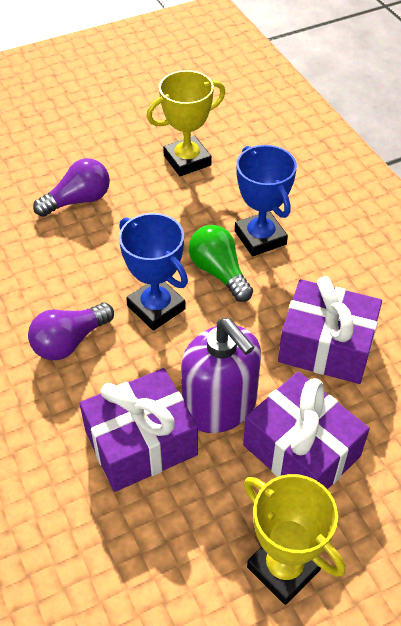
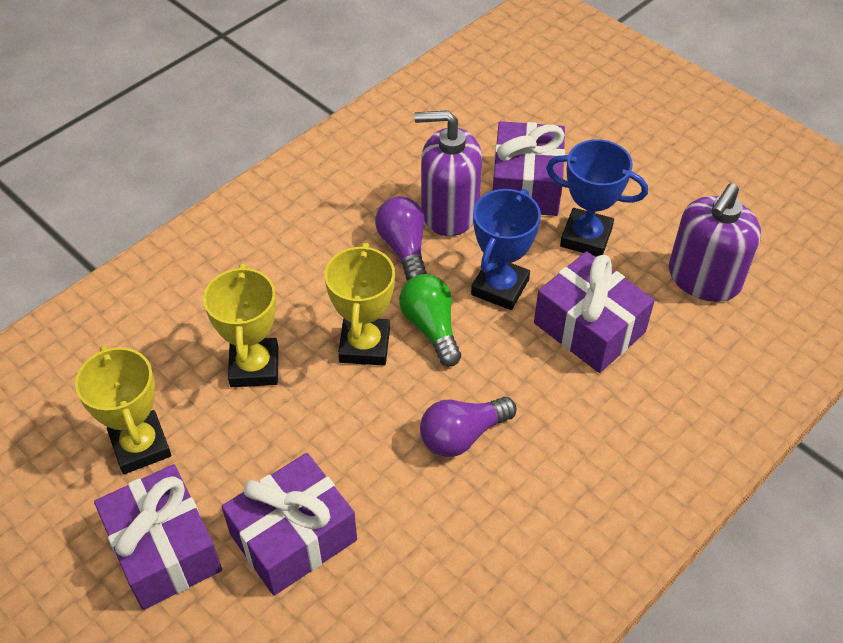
purple gift: 3 -> 4
purple soap dispenser: 1 -> 2
yellow trophy: 2 -> 3

